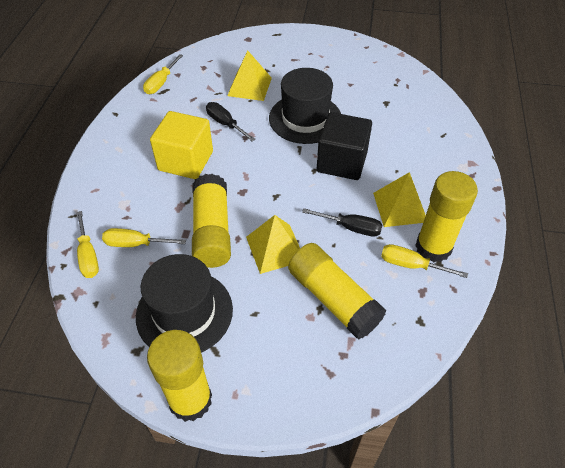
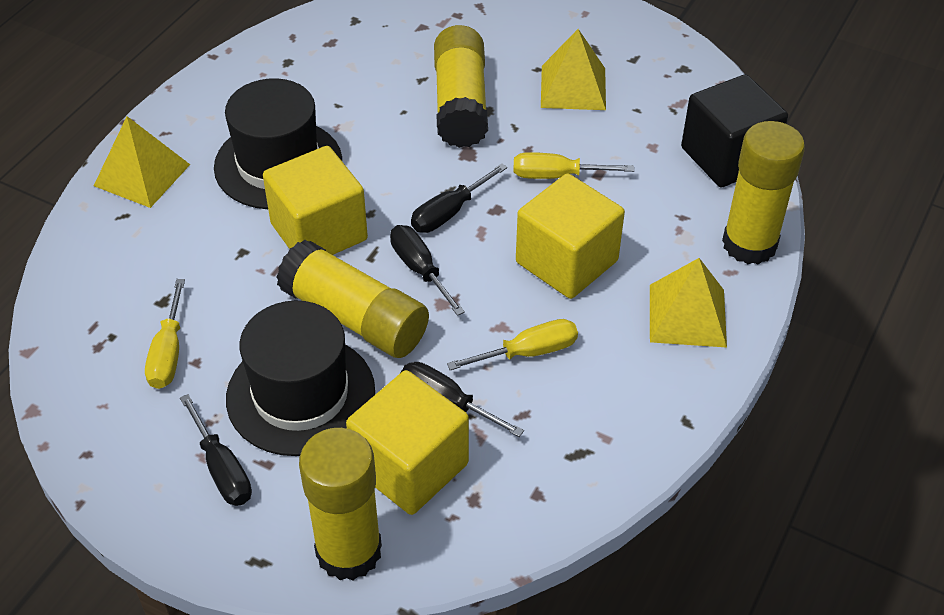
black screwdriver: 2 -> 4
yellow cube: 1 -> 3
yellow screwdriver: 4 -> 3

